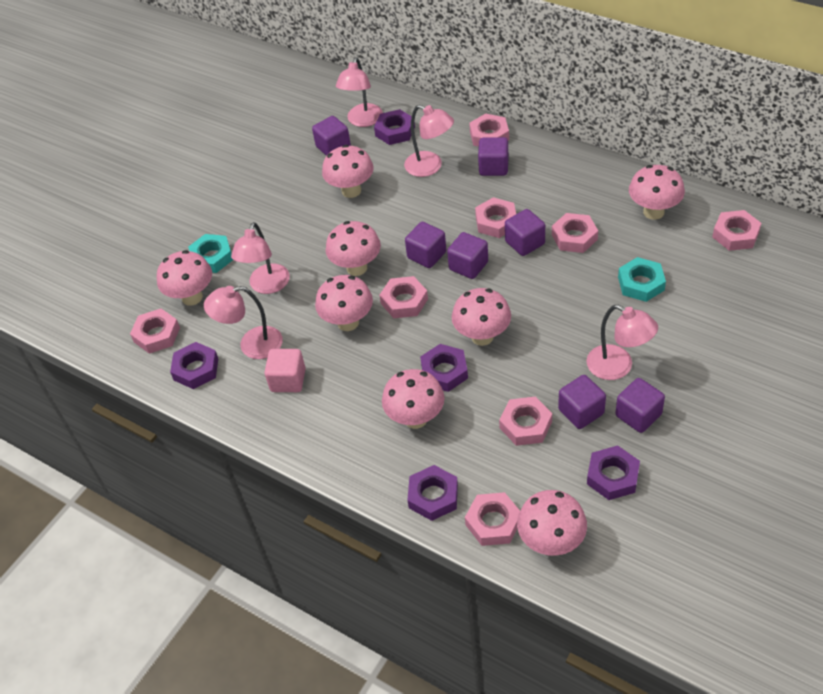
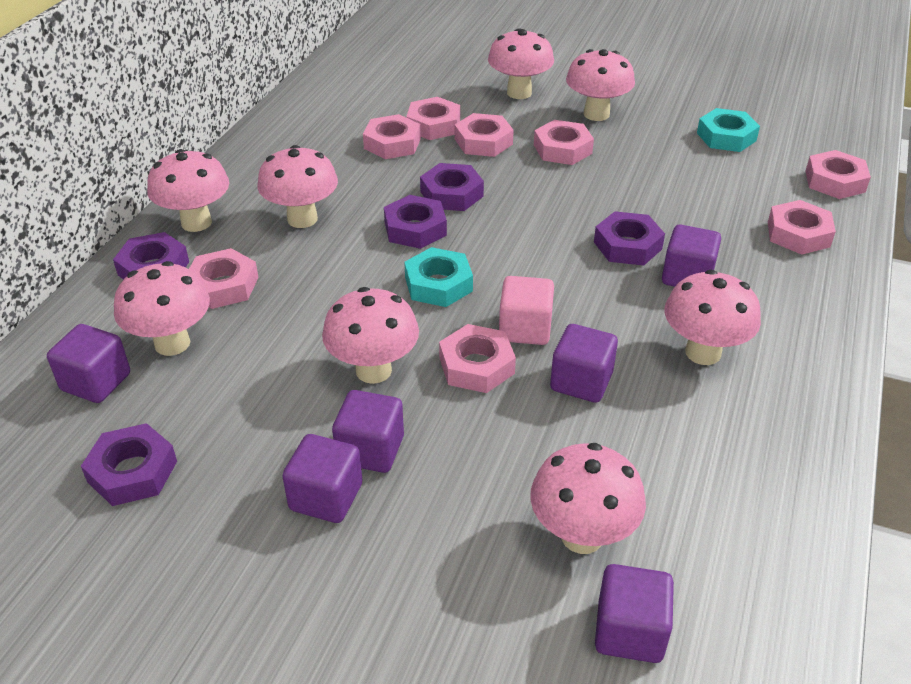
pink lamp: 5 -> 0
purple cube: 7 -> 6

